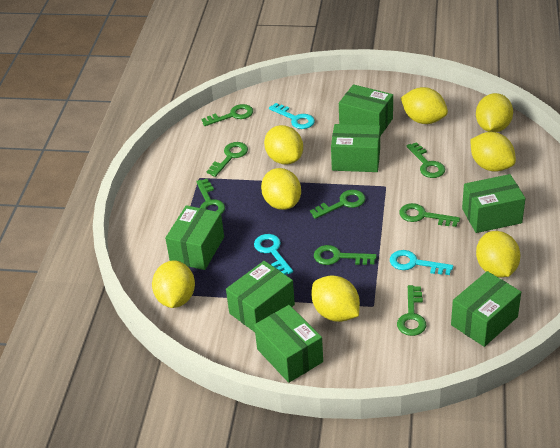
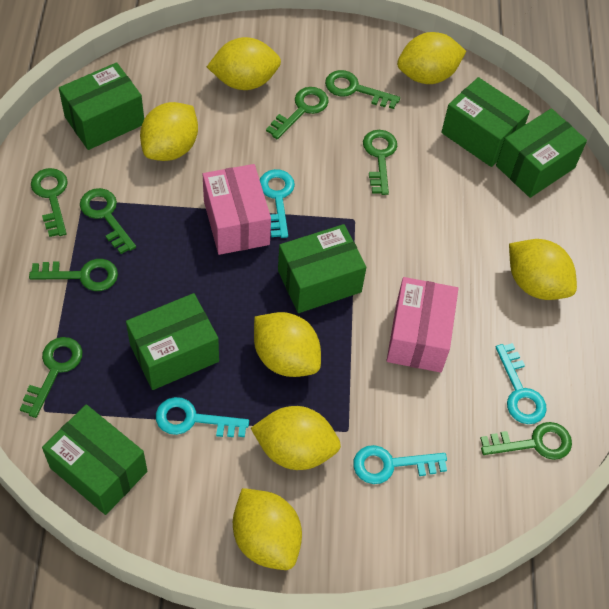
green box: 7 -> 6
pink box: 0 -> 2
turquoise key: 3 -> 4
yellow lemon: 8 -> 7

